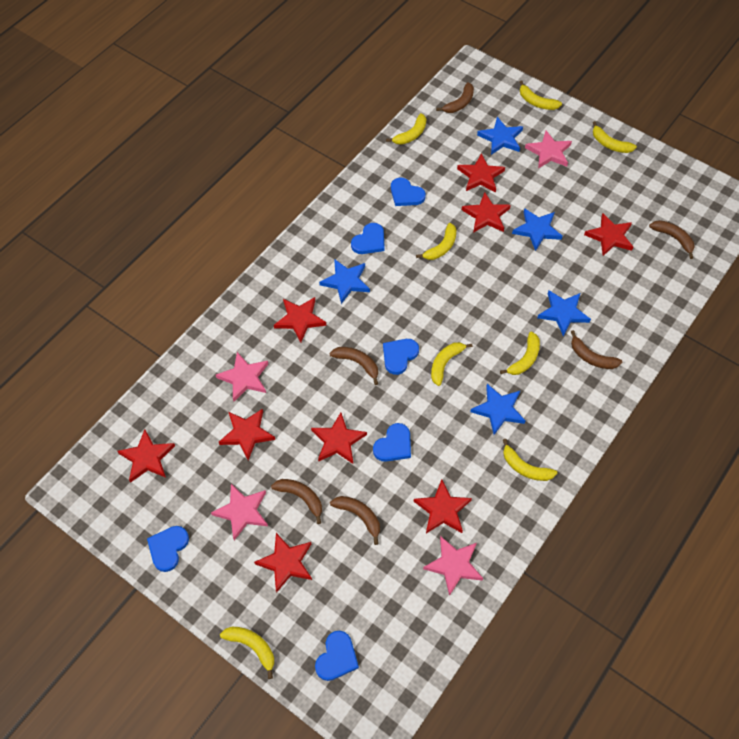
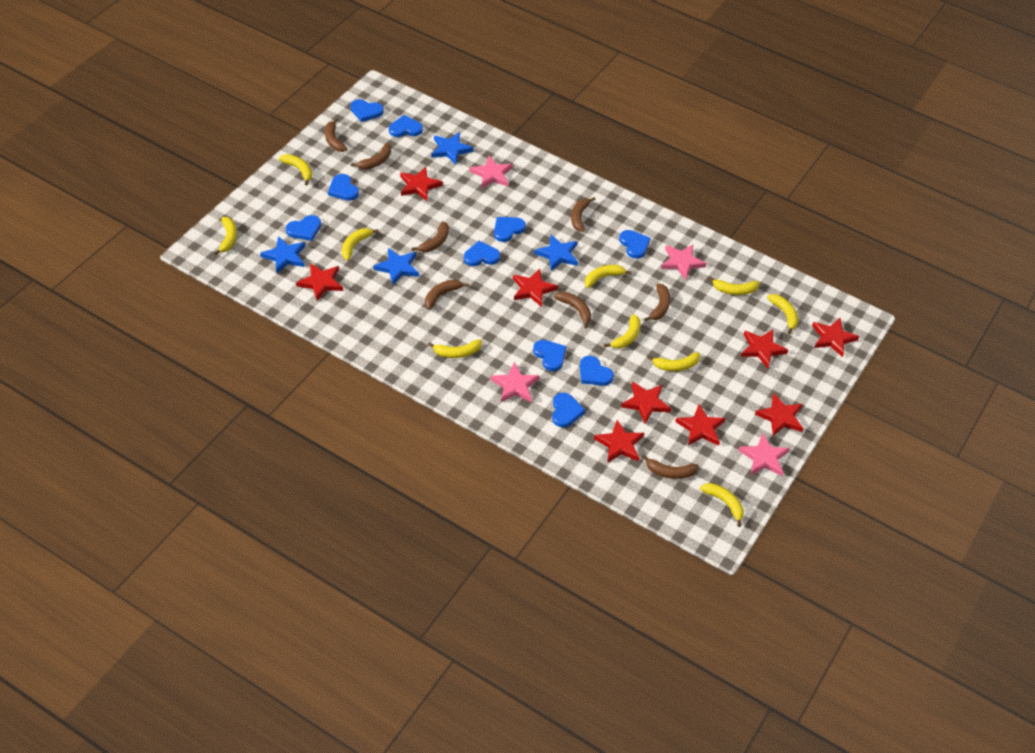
blue heart: 6 -> 10
blue star: 5 -> 4
brown banana: 6 -> 8
yellow banana: 8 -> 10

